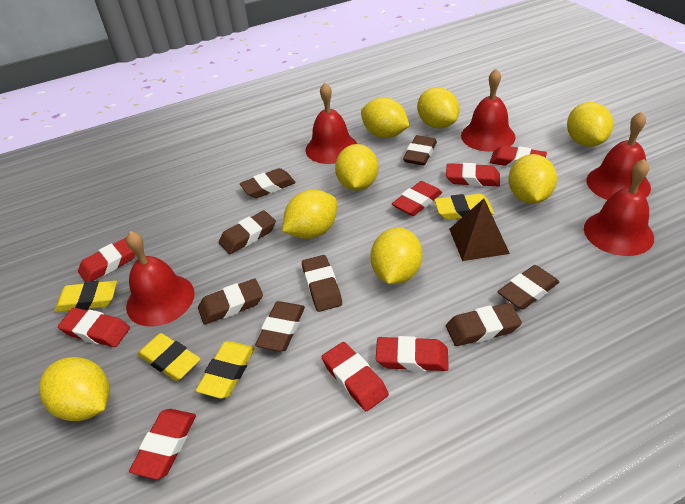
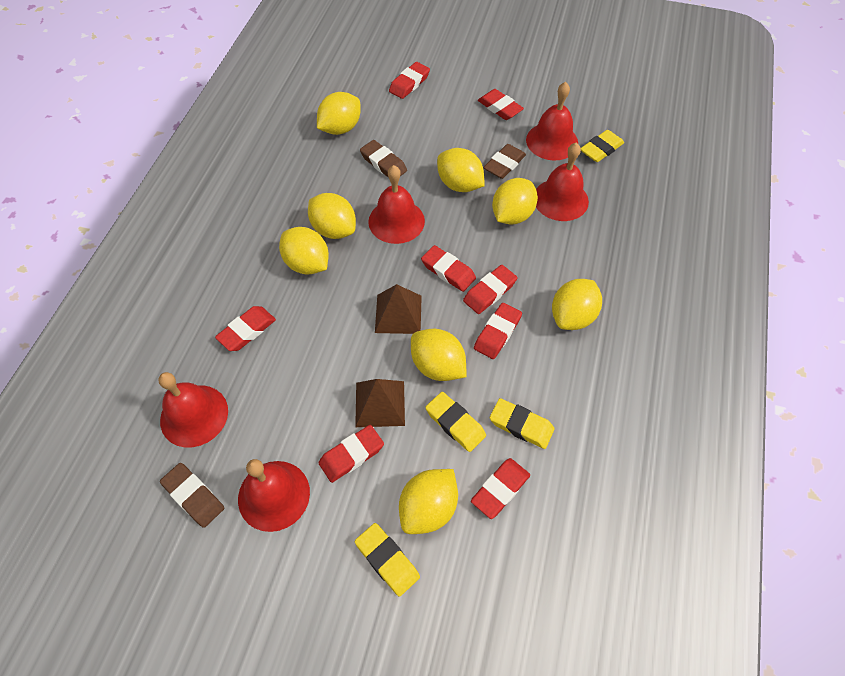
brown eraser: 8 -> 3
brown pyramid: 1 -> 2

